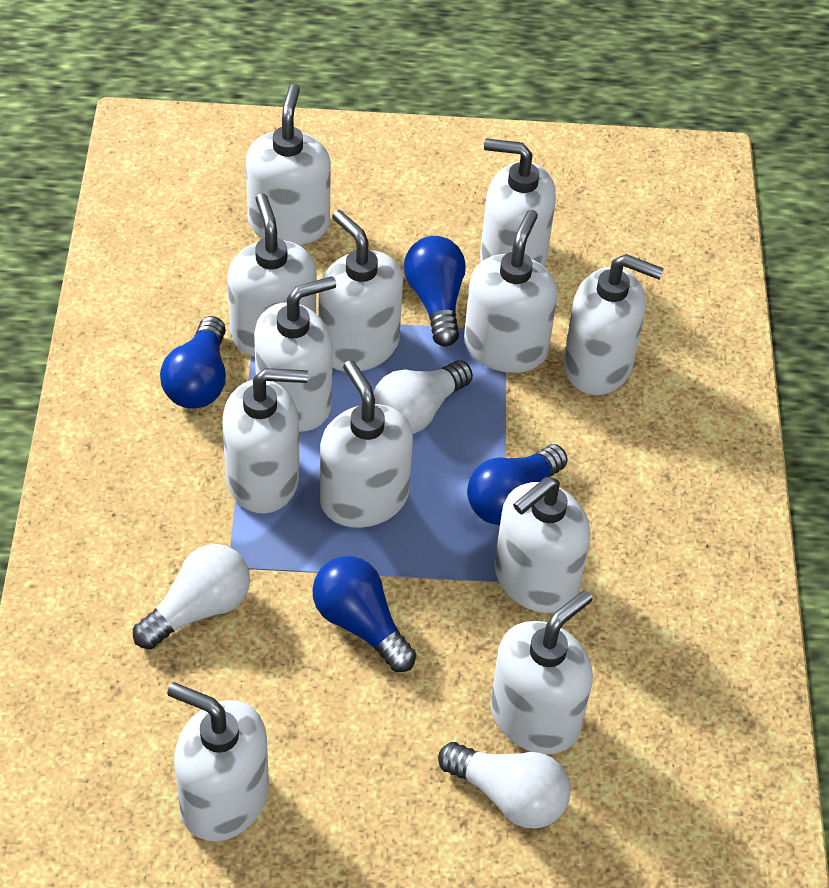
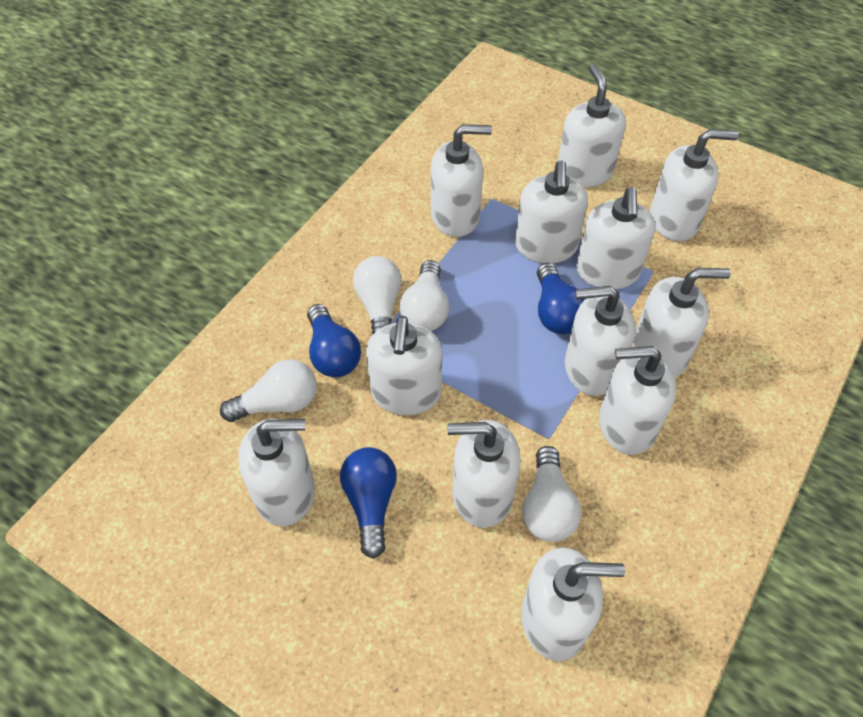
blue light bulb: 4 -> 3
white light bulb: 3 -> 4

